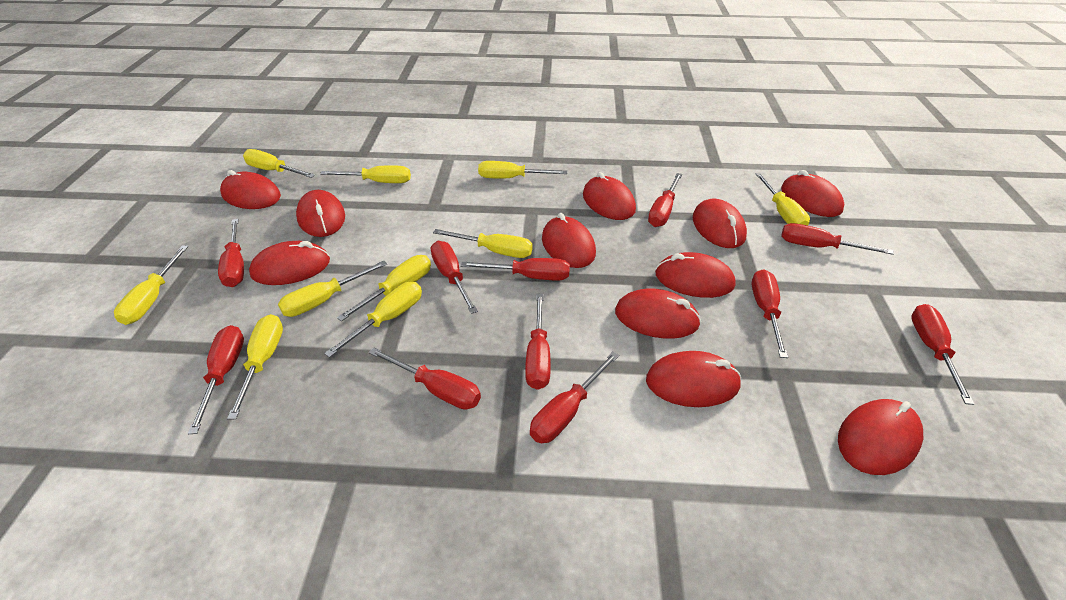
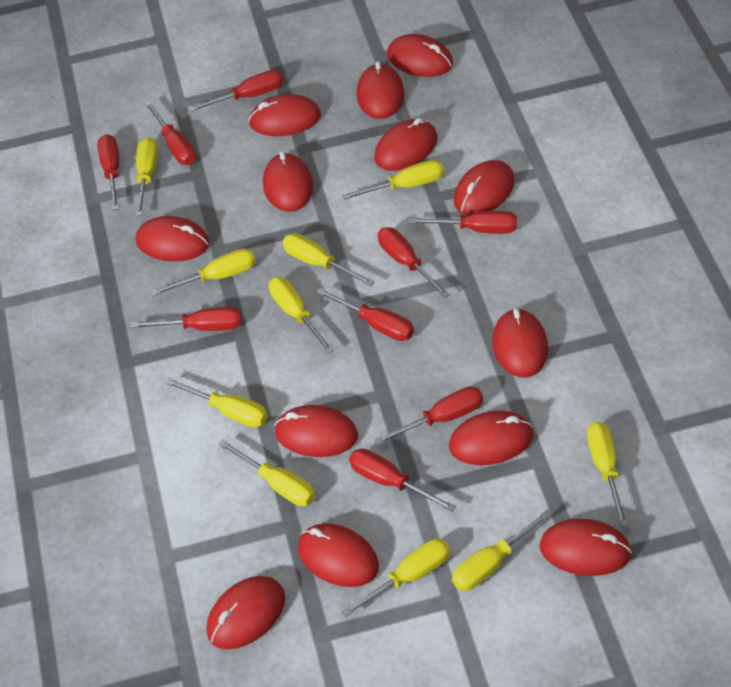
red mouse: 11 -> 13
red screwdriver: 11 -> 9

